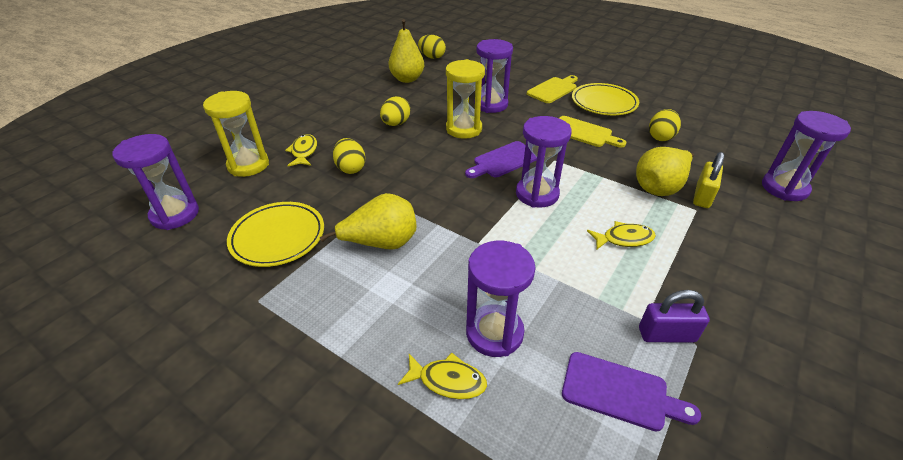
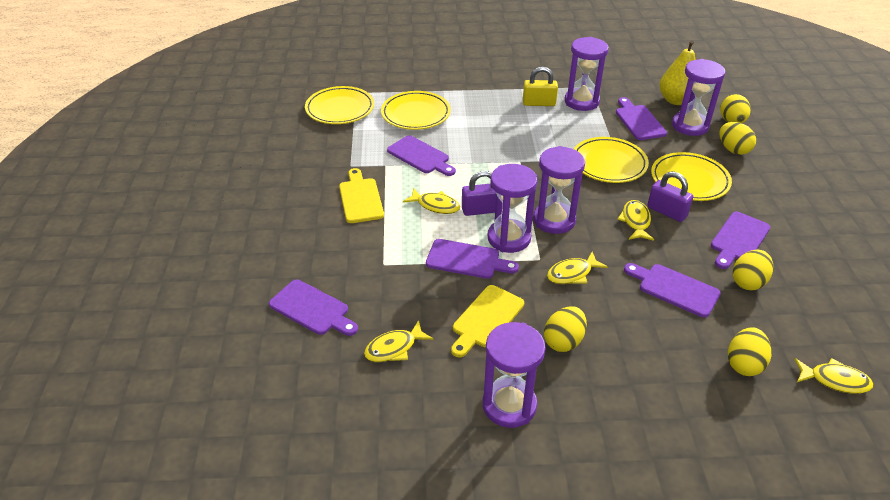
purple cutting board: 2 -> 6
purple padlock: 1 -> 2
yellow egg: 4 -> 5
yellow fish: 3 -> 5
yellow hourglass: 2 -> 0
yellow pear: 3 -> 1
yellow plate: 2 -> 4

